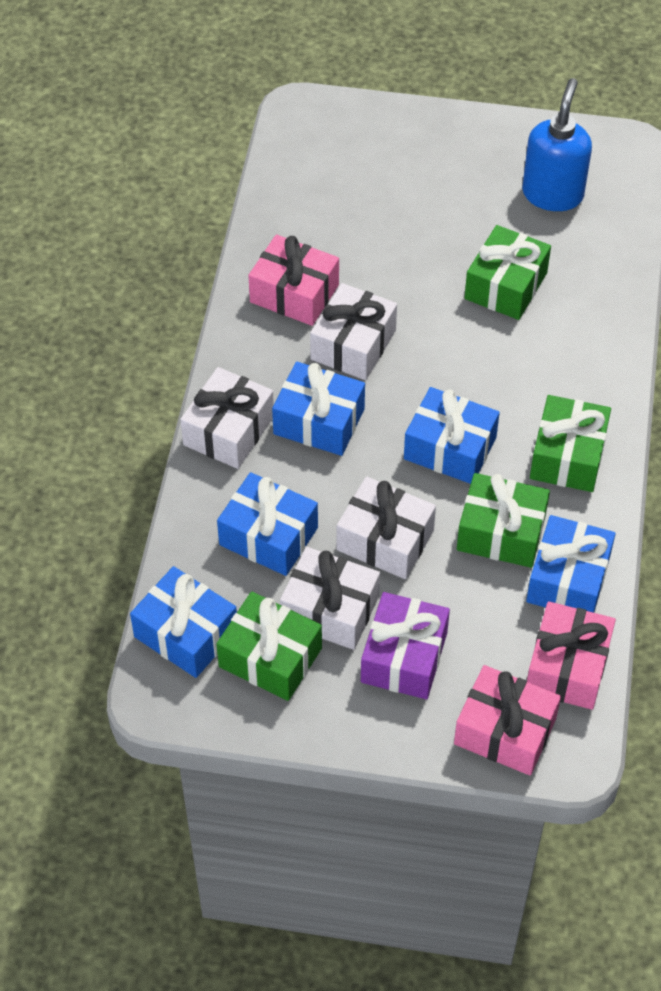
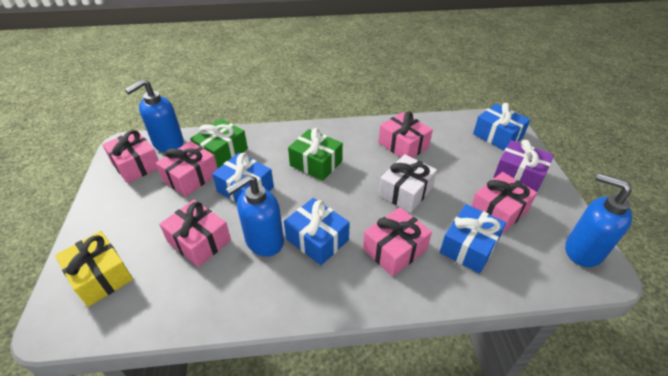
blue gift: 5 -> 4
blue soap dispenser: 1 -> 3
green gift: 4 -> 2
pink gift: 3 -> 6
white gift: 4 -> 1
yellow gift: 0 -> 1

